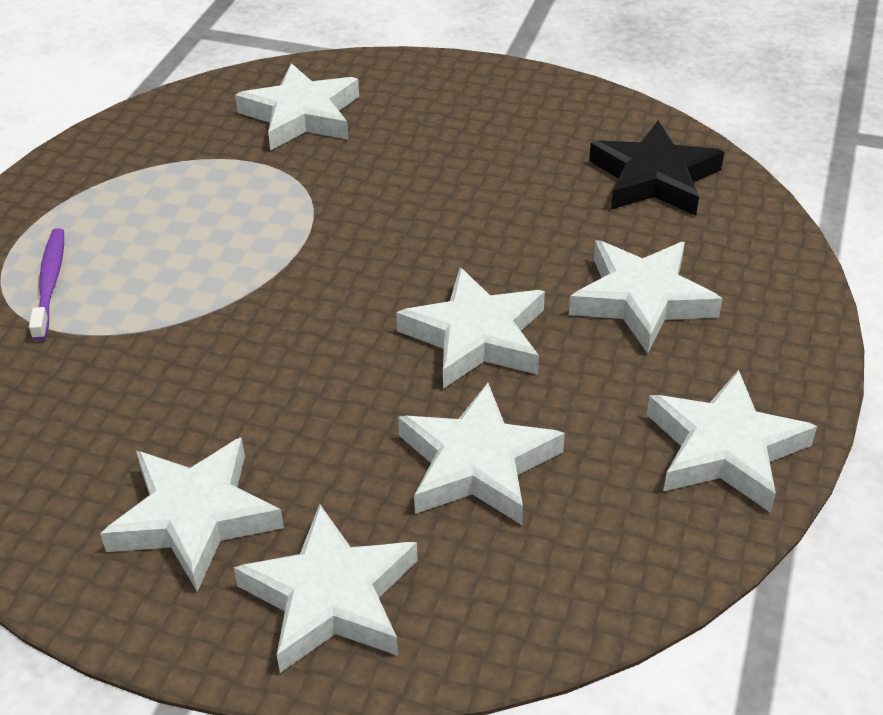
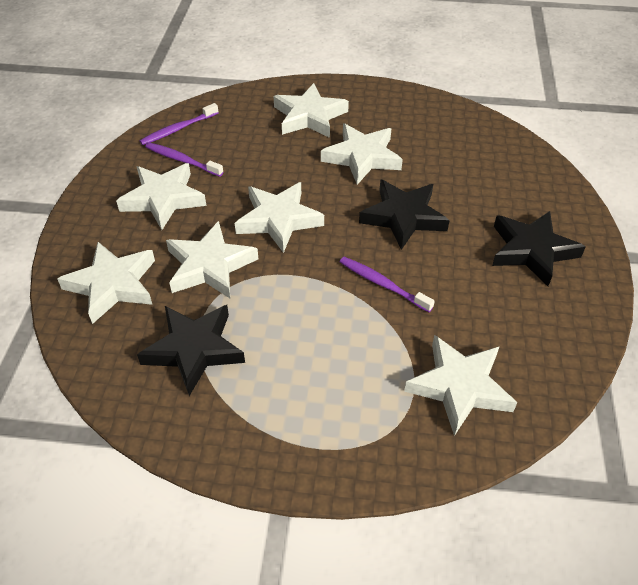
black star: 1 -> 3
purple toothbrush: 1 -> 3

